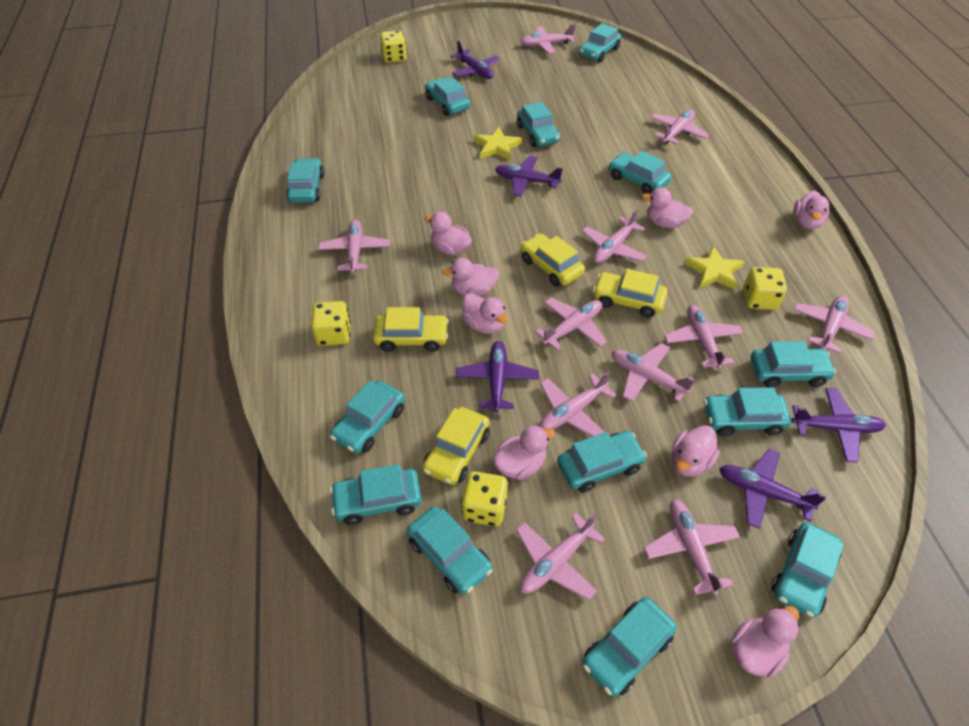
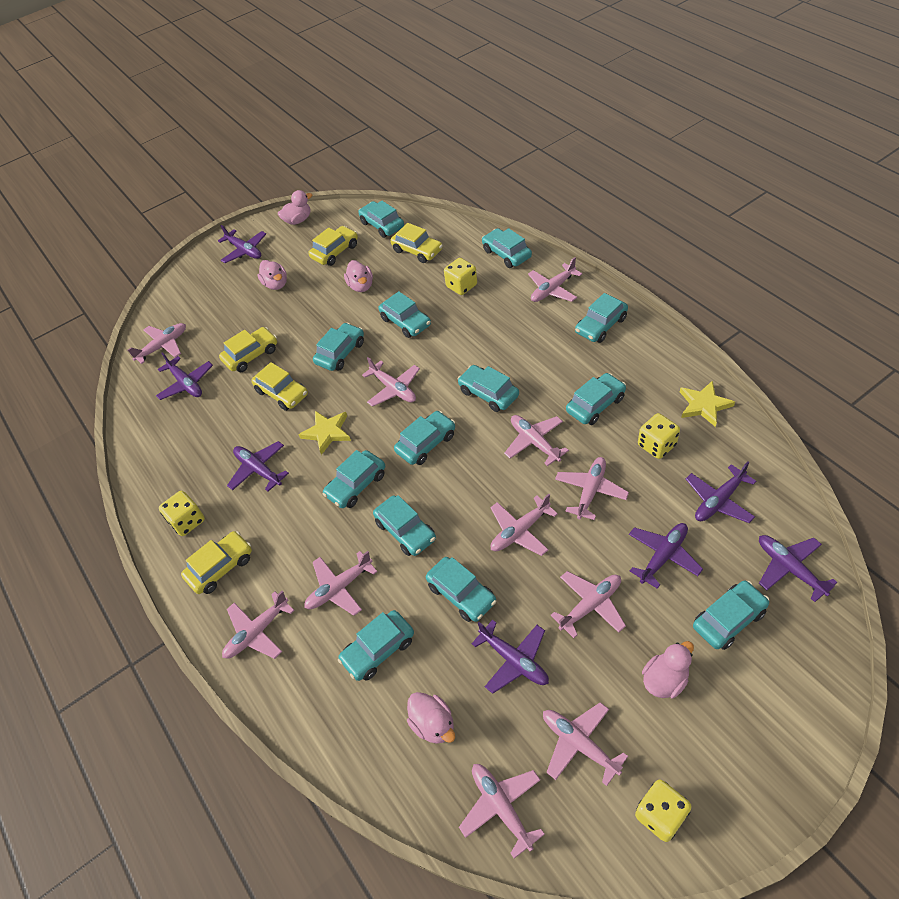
pink duck: 8 -> 5
purple plane: 5 -> 7
yellow car: 4 -> 5

